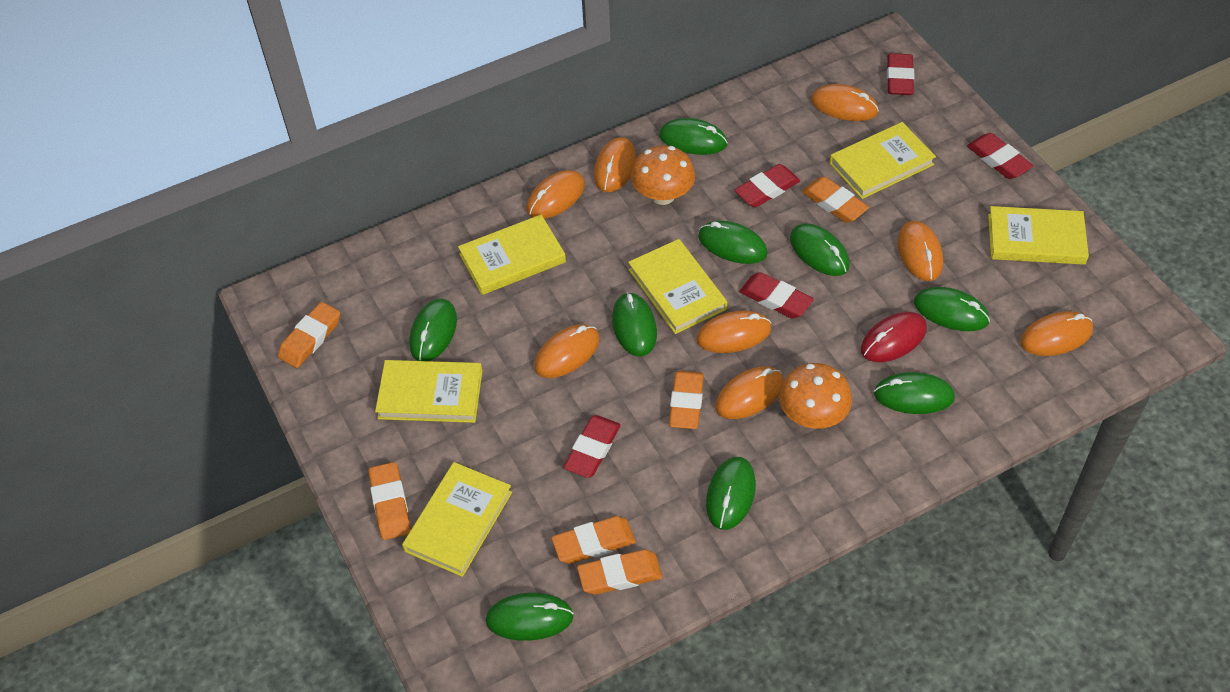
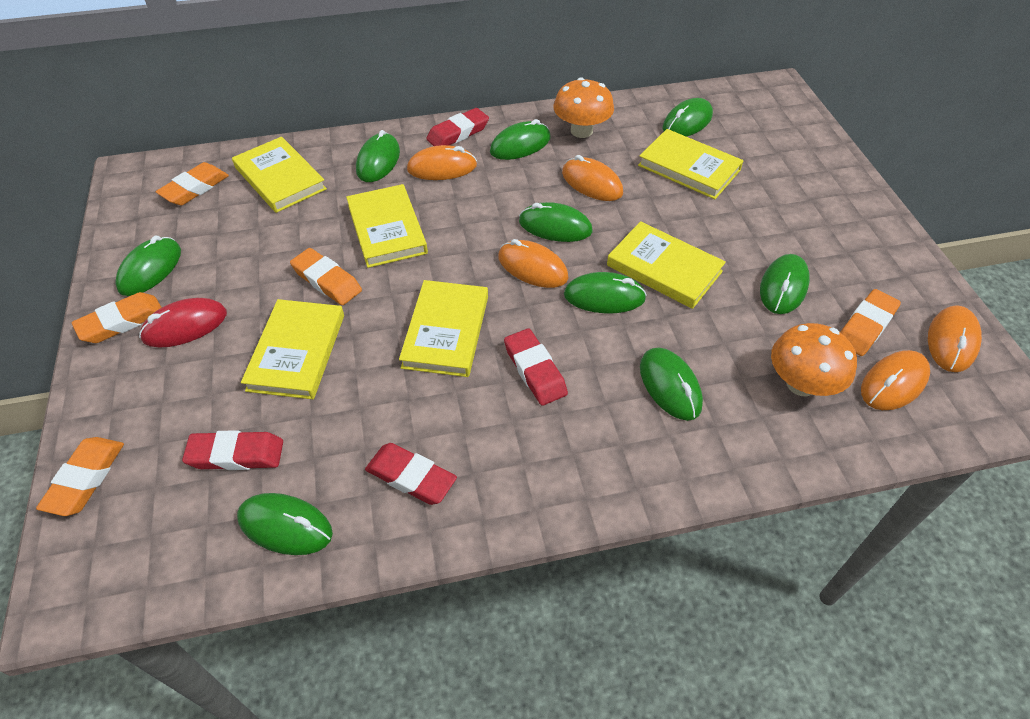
orange eraser: 6 -> 5
orange mouse: 8 -> 5
red eraser: 5 -> 4

